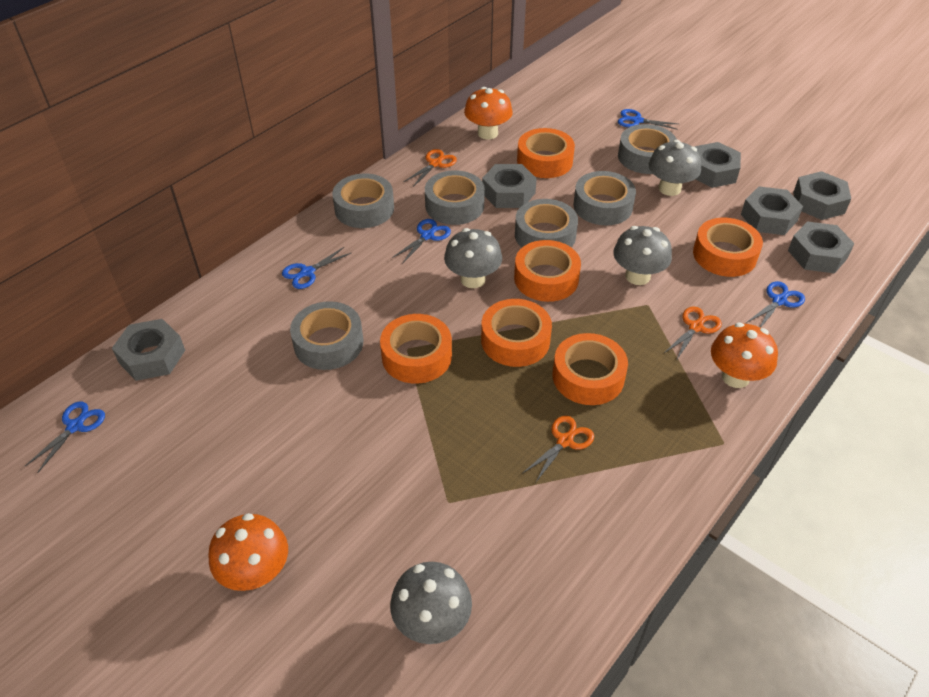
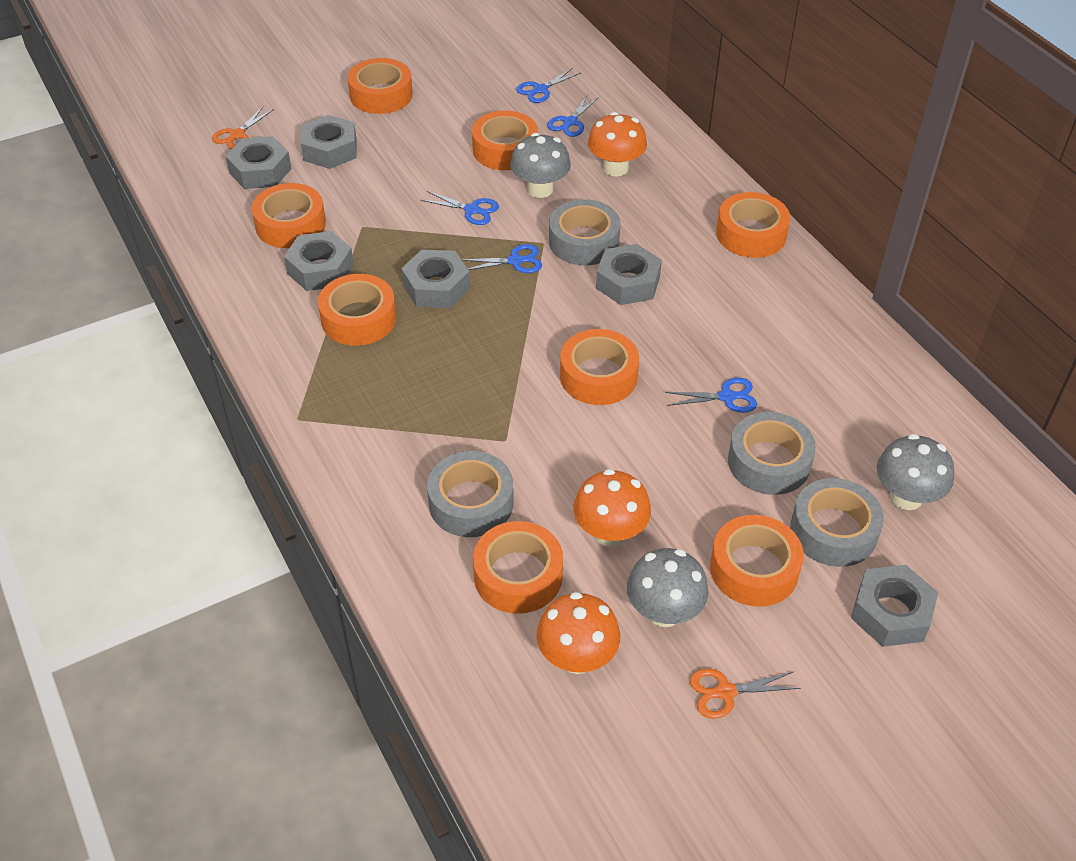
grey mushroom: 4 -> 3
grey tape: 6 -> 4
orange scissors: 3 -> 2
orange tape: 6 -> 8

